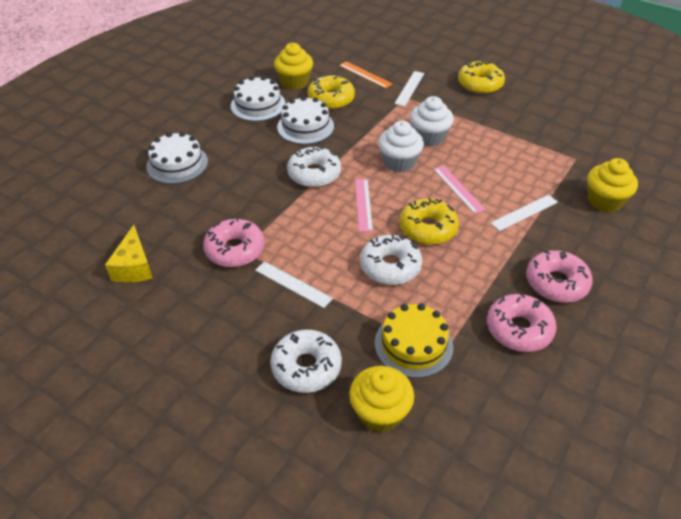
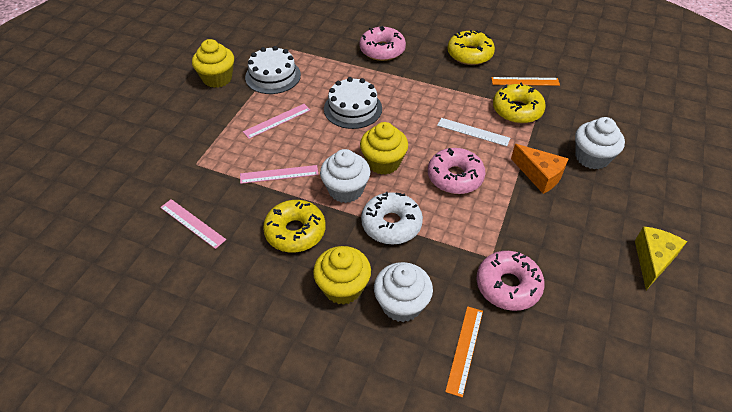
orange cheese: 0 -> 1
orange ruler: 1 -> 2
pink ruler: 2 -> 3
white cake: 3 -> 2
white cupcake: 2 -> 3
white donut: 3 -> 1
white ruler: 3 -> 1
yellow cake: 1 -> 0

